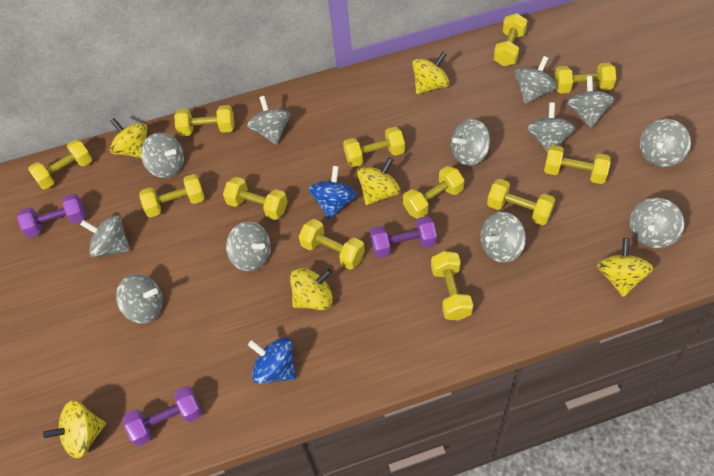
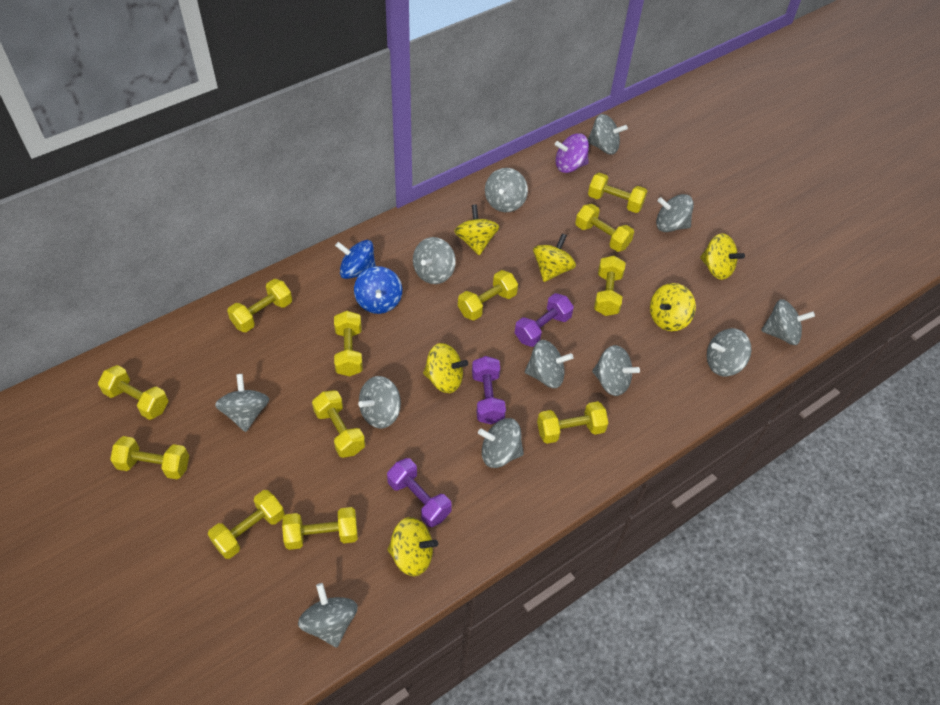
purple spinning top: 0 -> 1

